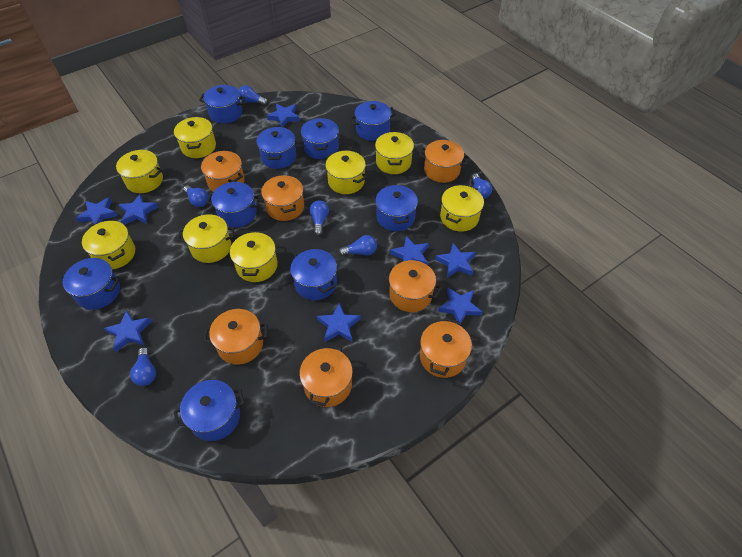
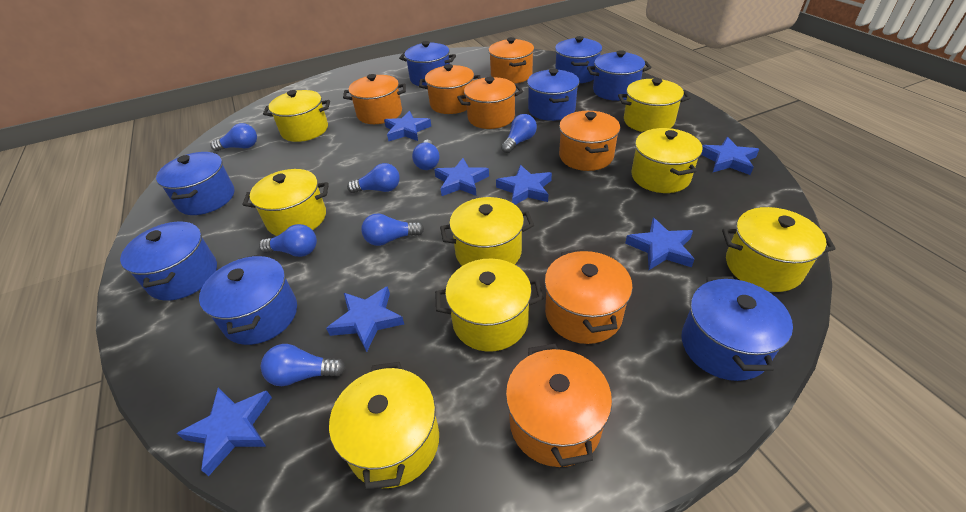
blue light bulb: 6 -> 7
blue pot: 9 -> 8
blue star: 8 -> 7

